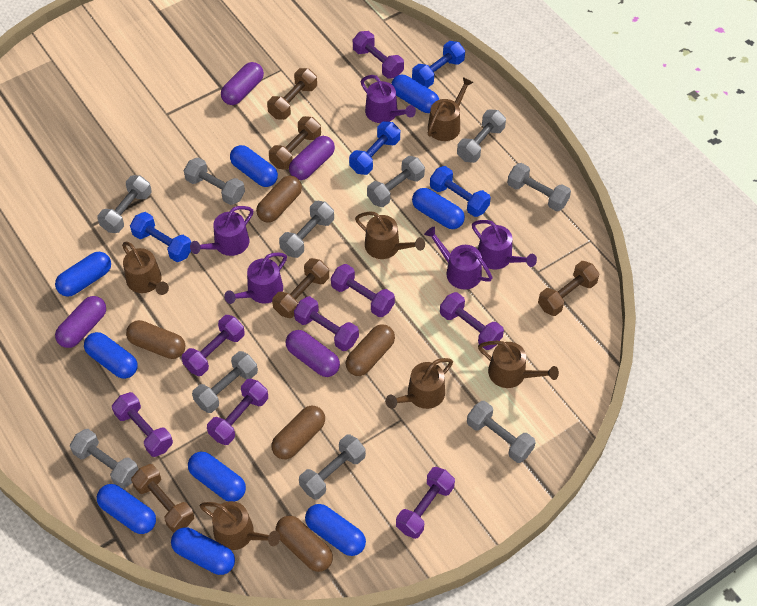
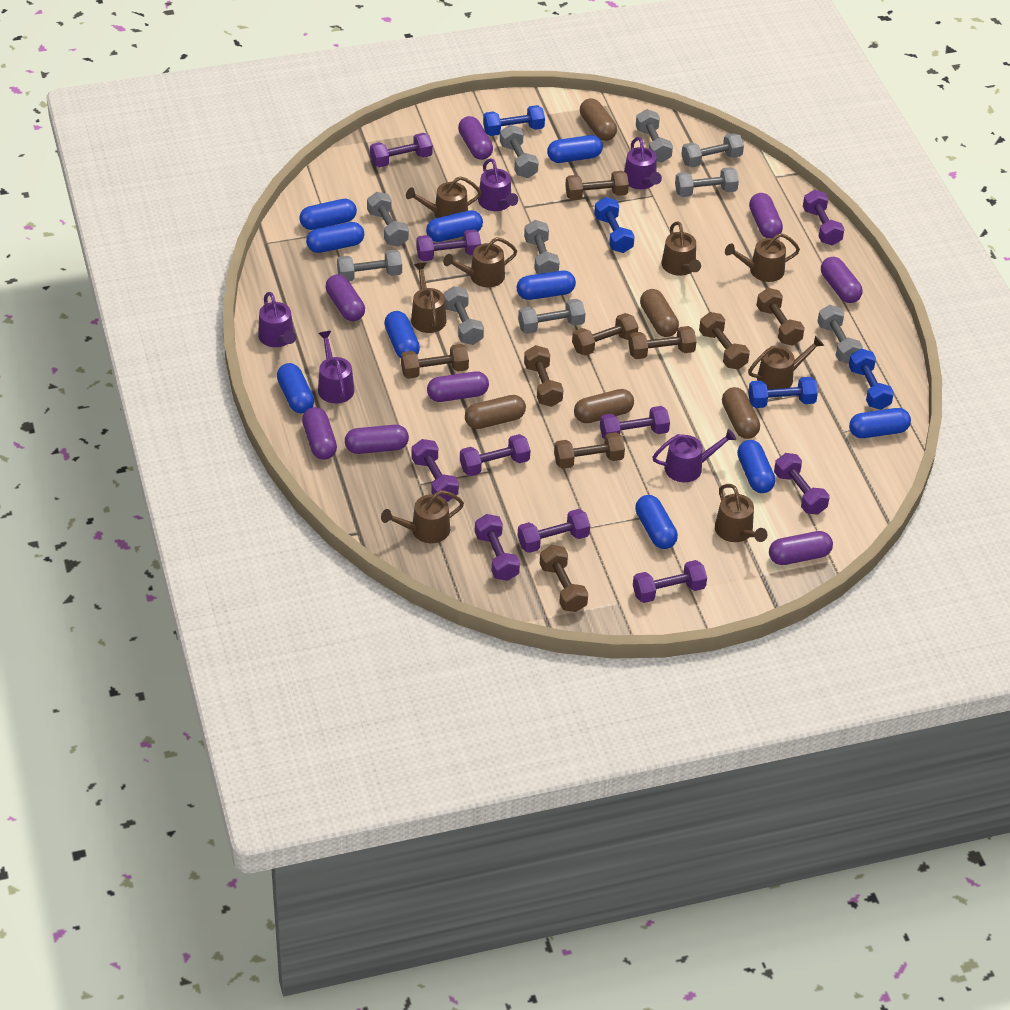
blue capsule: 9 -> 10
brown dumbbell: 5 -> 9
brown watering can: 6 -> 8
purple capsule: 4 -> 8
purple dumbbell: 8 -> 10

